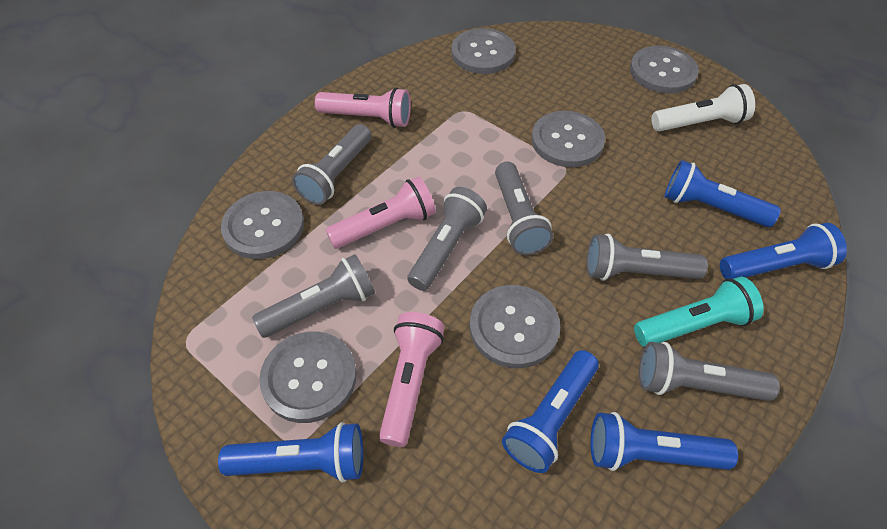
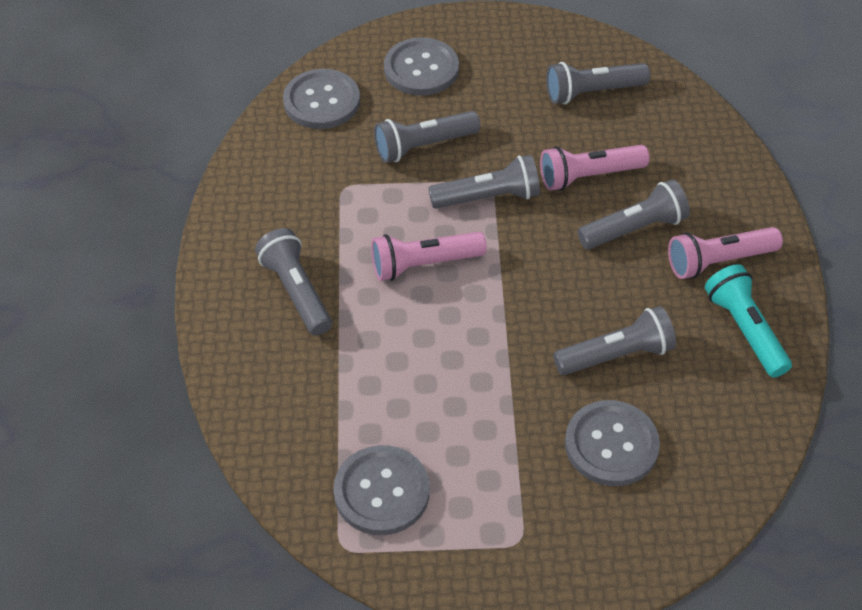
blue flashlight: 5 -> 0
grey button: 6 -> 4
white flashlight: 1 -> 0

